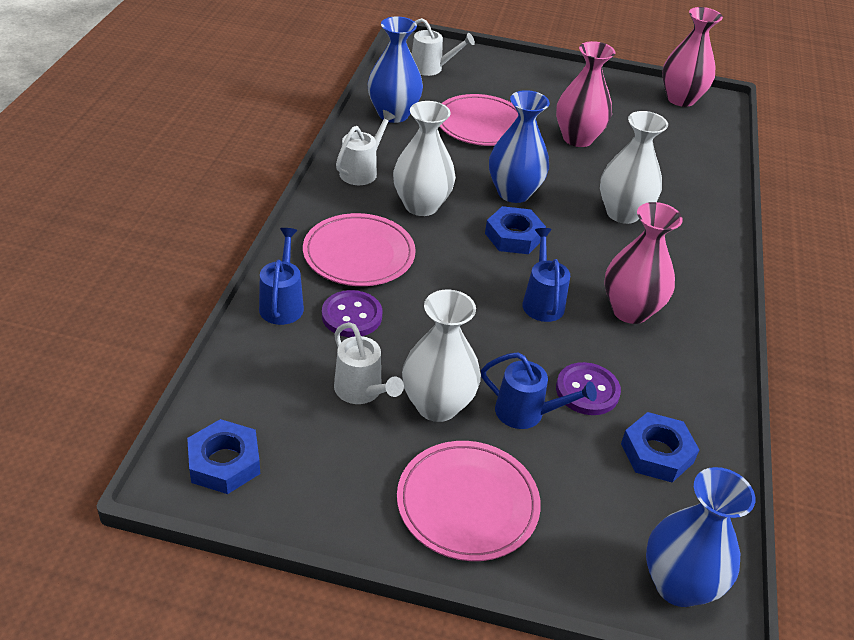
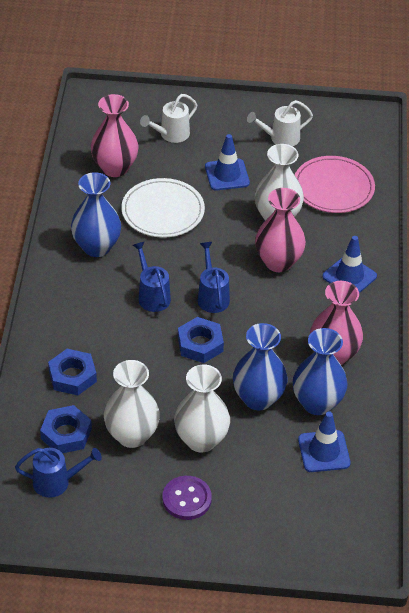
blue traffic cone: 0 -> 3
pink plate: 3 -> 1
purple button: 2 -> 1
white plate: 0 -> 1
white watering can: 3 -> 2

